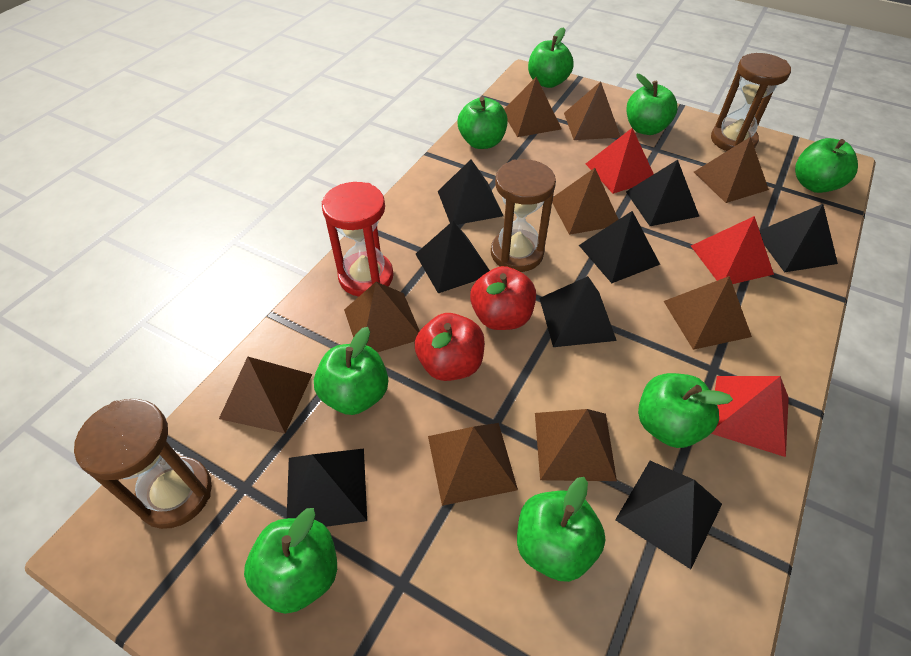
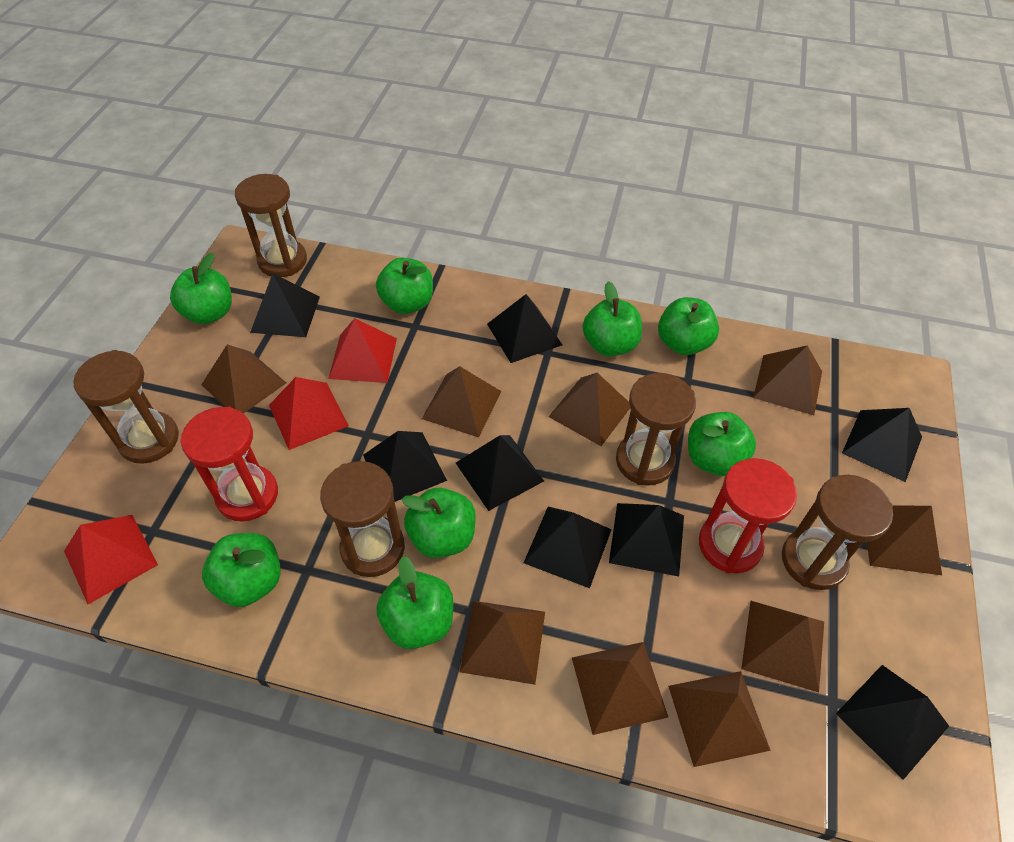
brown hourglass: 3 -> 5
red apple: 2 -> 0
red hourglass: 1 -> 2

